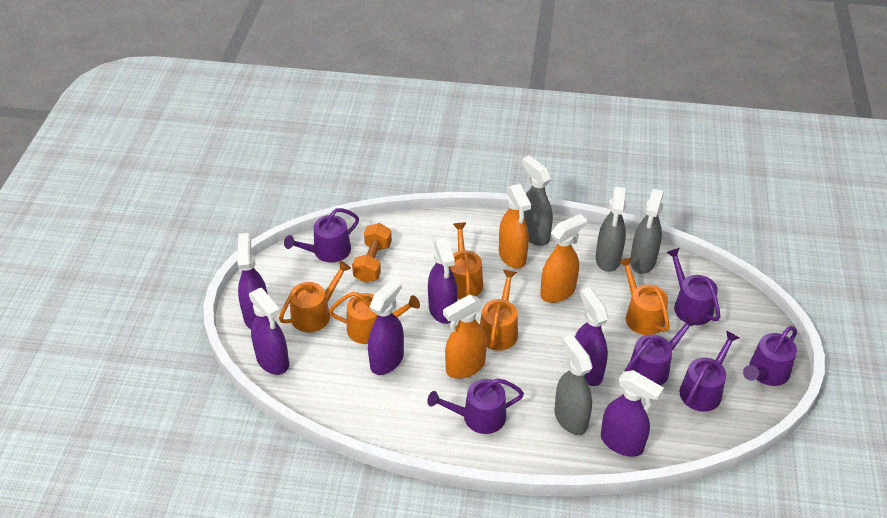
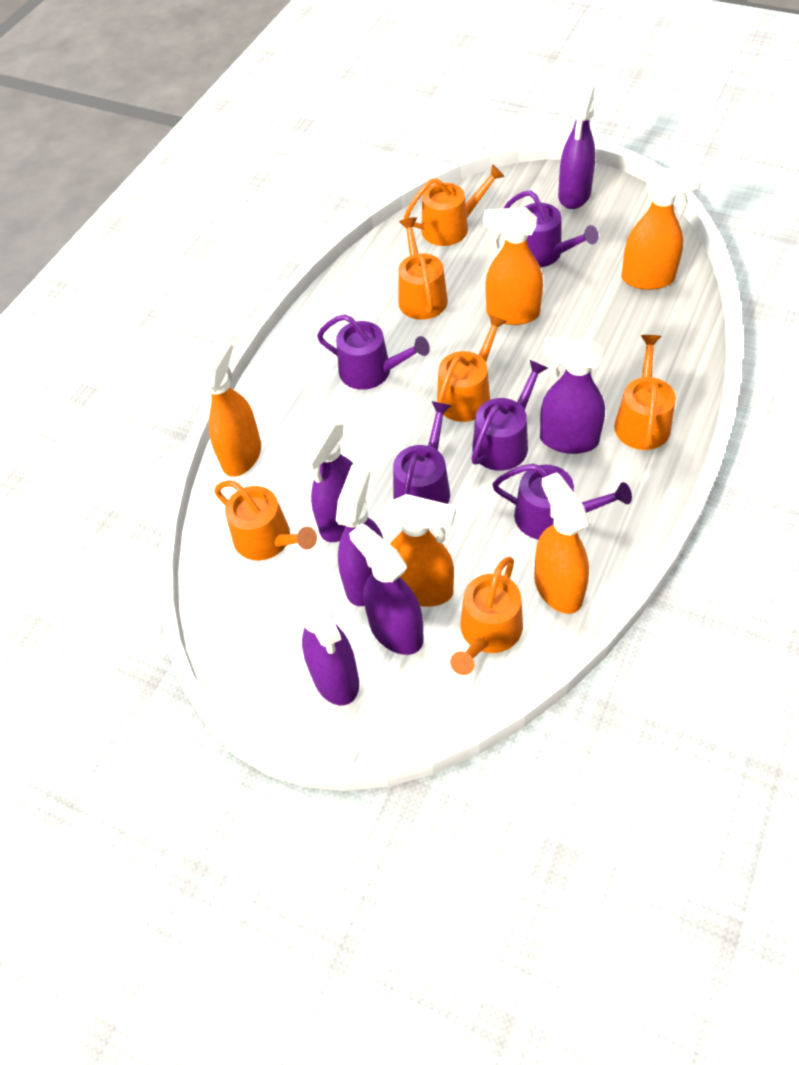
grey spray bottle: 4 -> 0
orange dumbbell: 1 -> 0
orange spray bottle: 3 -> 5
orange watering can: 5 -> 6
purple watering can: 6 -> 5

